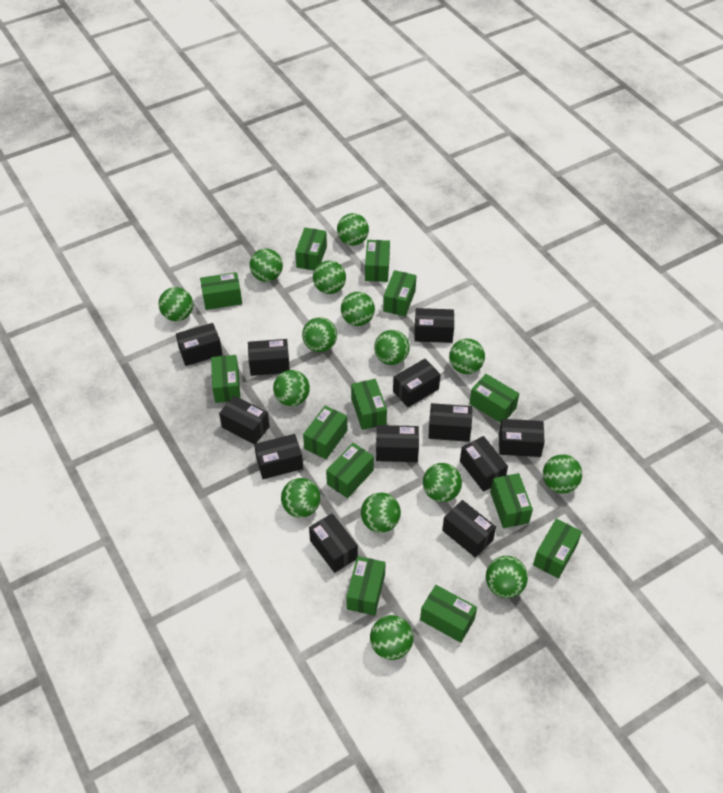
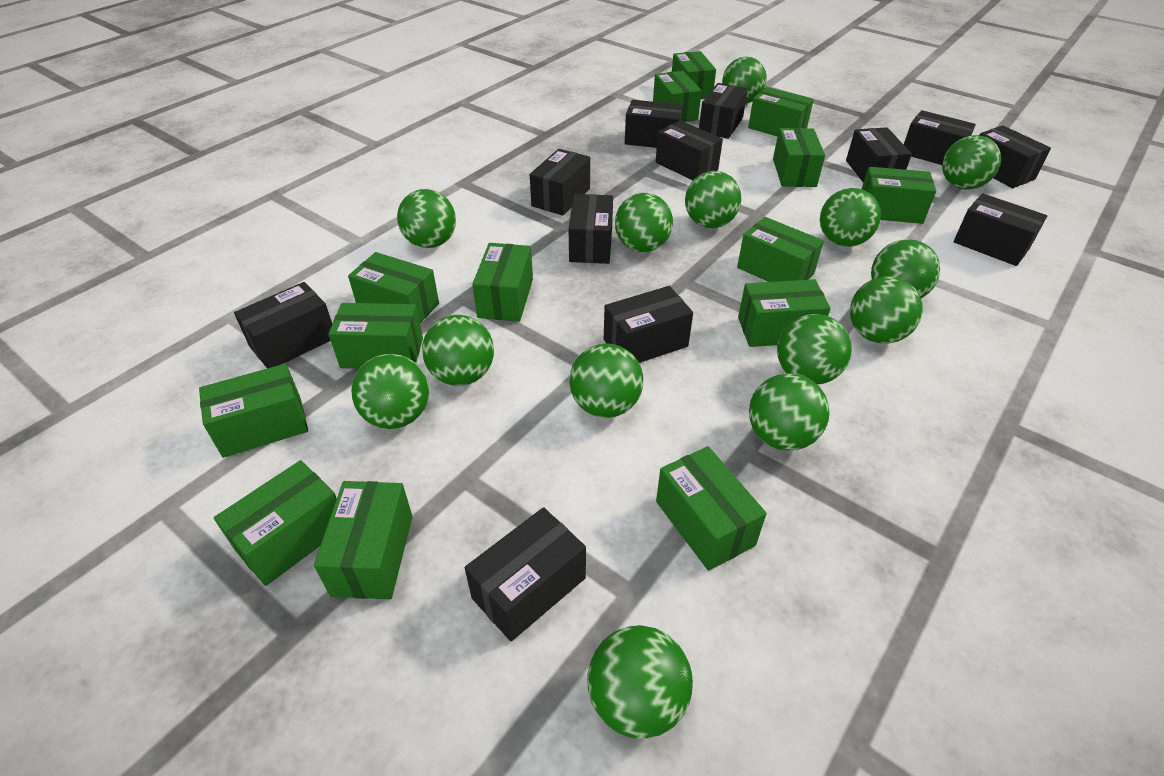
green ball: 15 -> 14
green box: 13 -> 14

